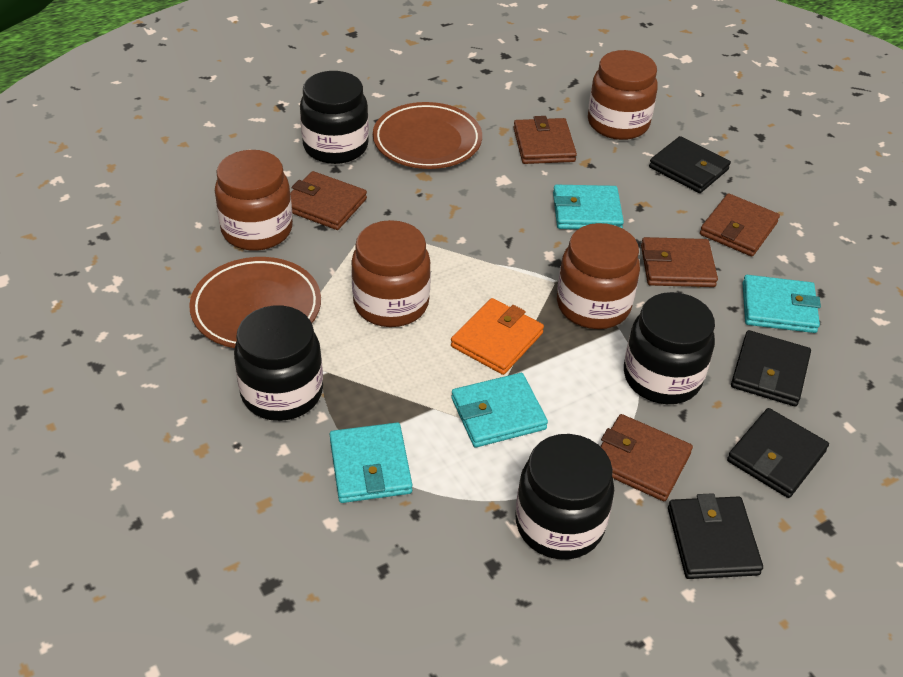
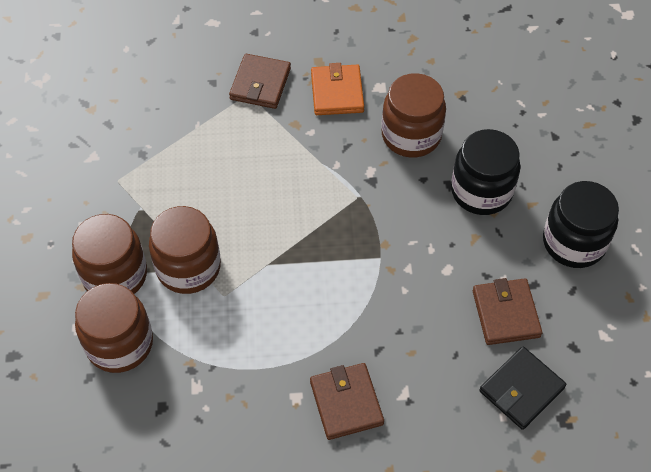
black jar: 4 -> 2
black wallet: 4 -> 1
brown plate: 2 -> 0
brown wallet: 5 -> 3
turquoise wallet: 4 -> 0

